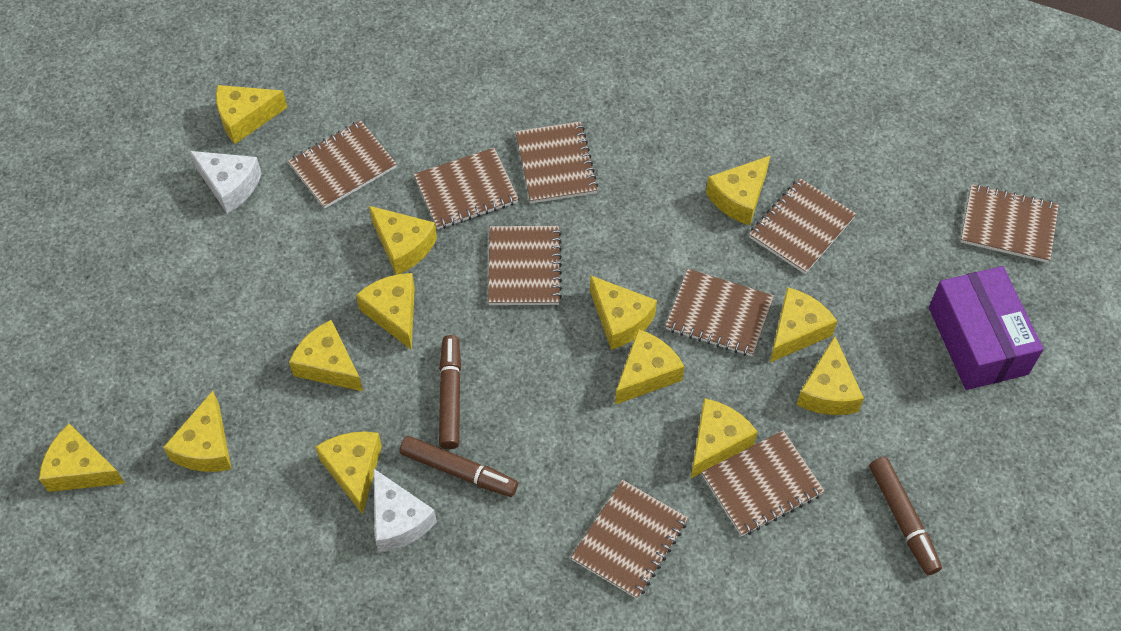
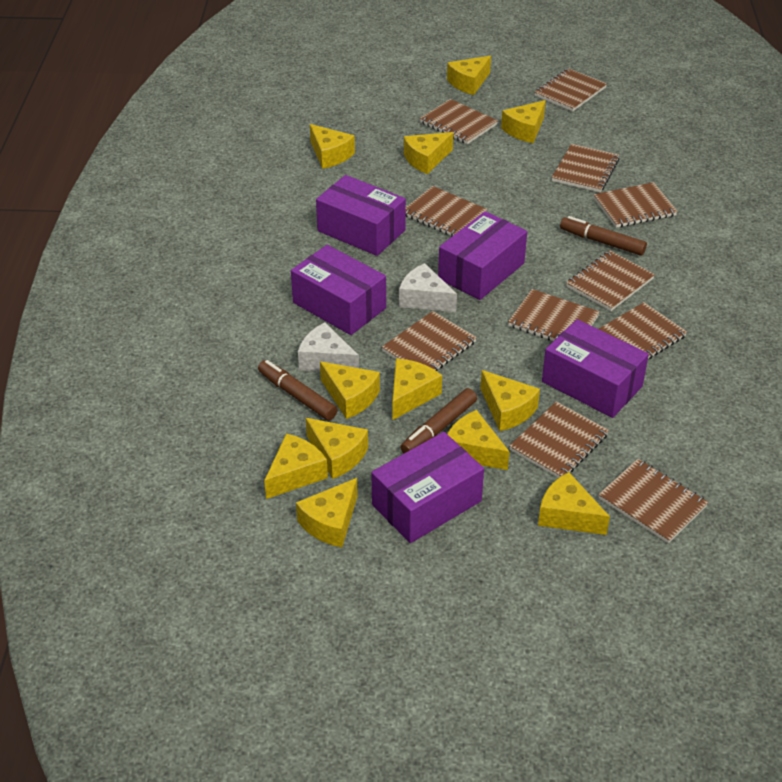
brown notebook: 9 -> 11
purple box: 1 -> 5
yellow cheese: 13 -> 12

